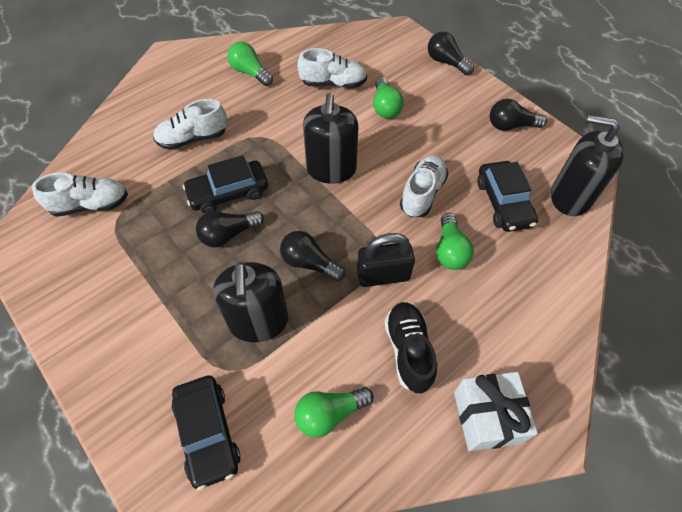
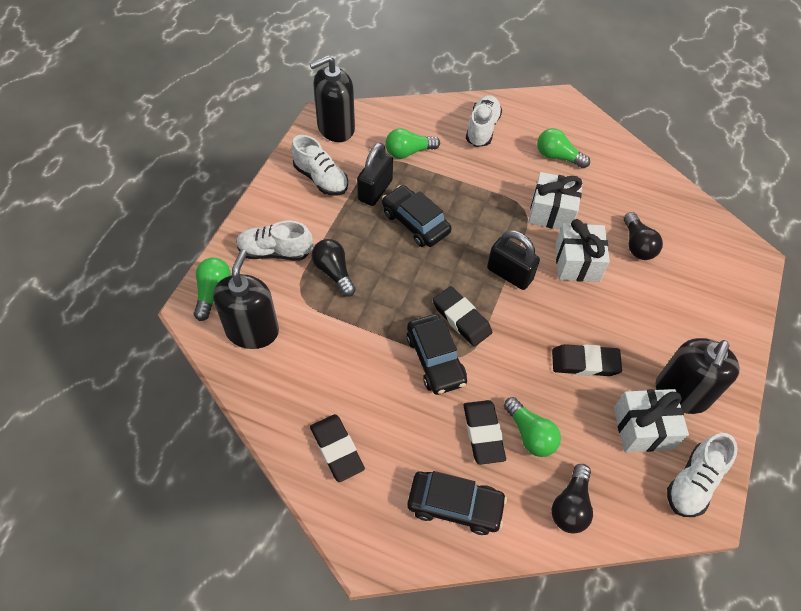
black eraser: 0 -> 4
black light bulb: 4 -> 3
black padlock: 1 -> 2
black shoe: 1 -> 0
white gift: 1 -> 3

